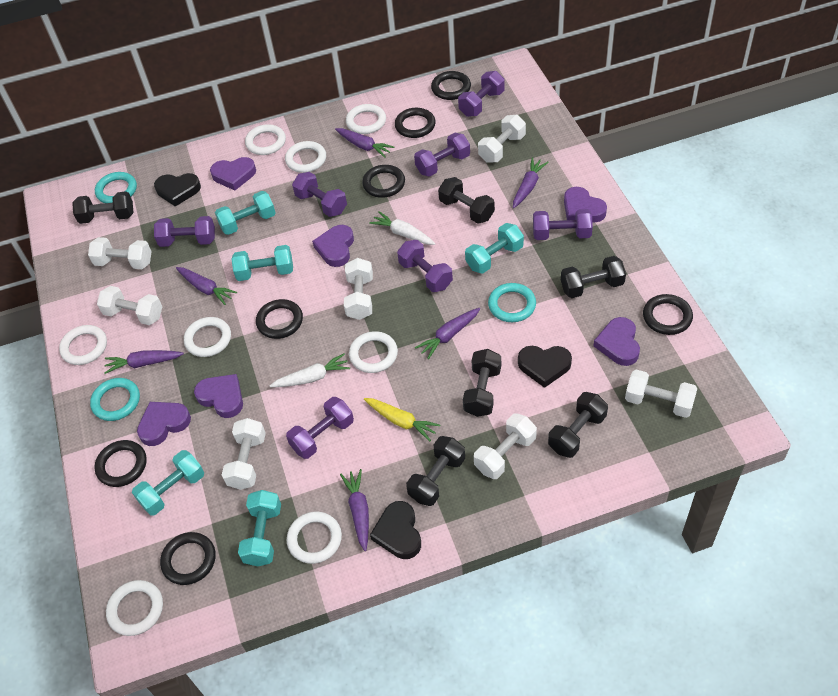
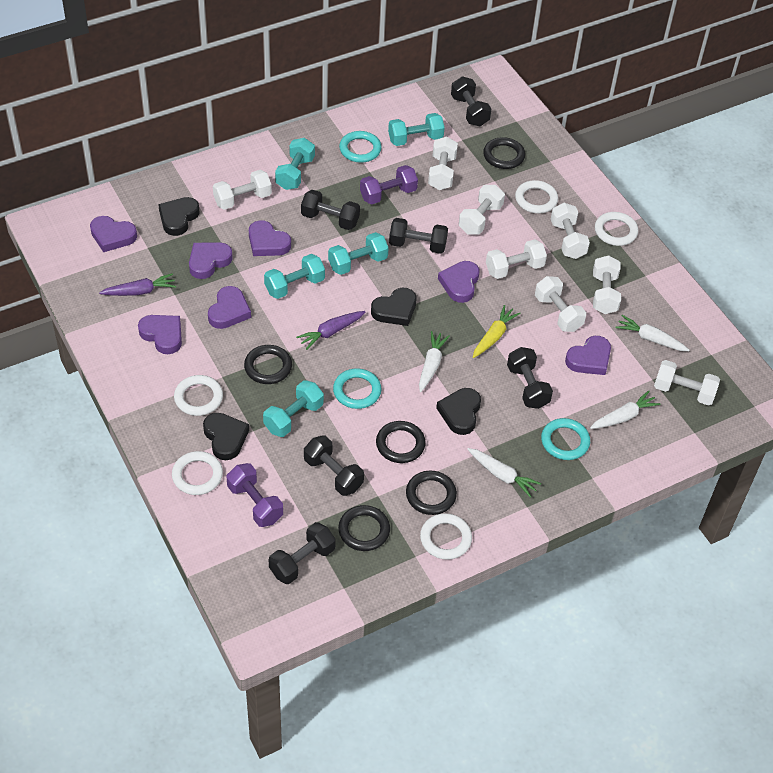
black heart: 3 -> 4
black ring: 7 -> 5
purple carrot: 6 -> 2
purple dumbbell: 7 -> 2
purple heart: 6 -> 7
white carrot: 2 -> 4
white dumbbell: 7 -> 8
white ring: 8 -> 5

